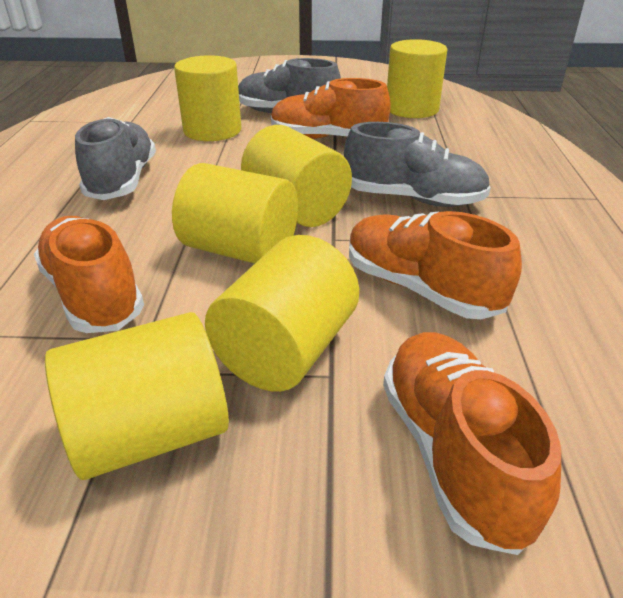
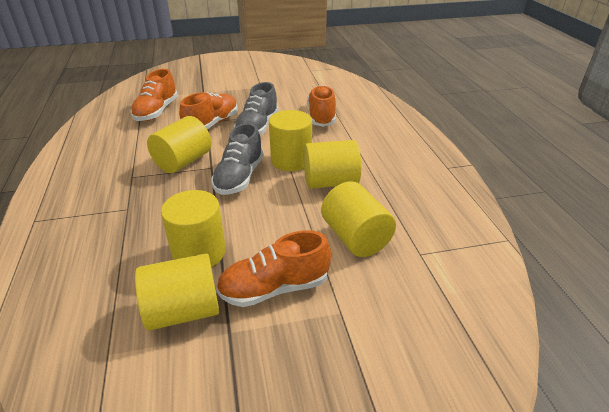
grey shoe: 3 -> 2

